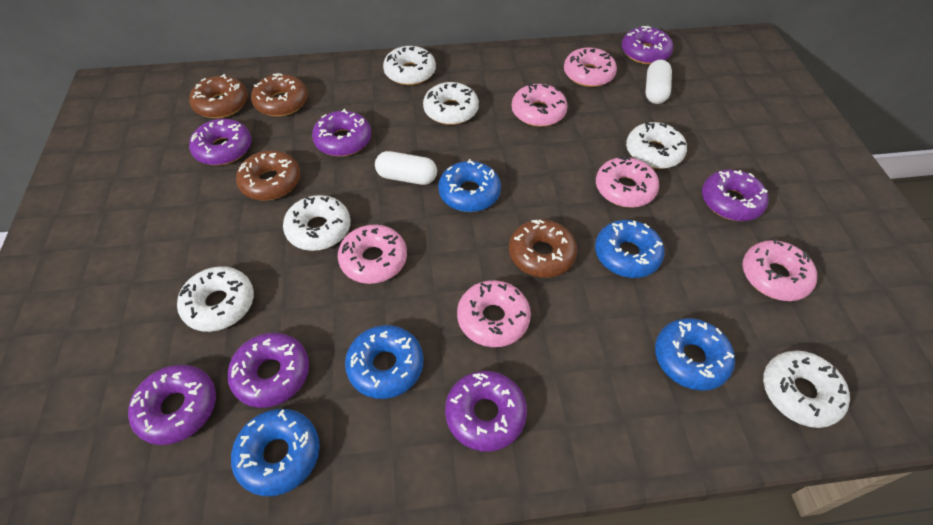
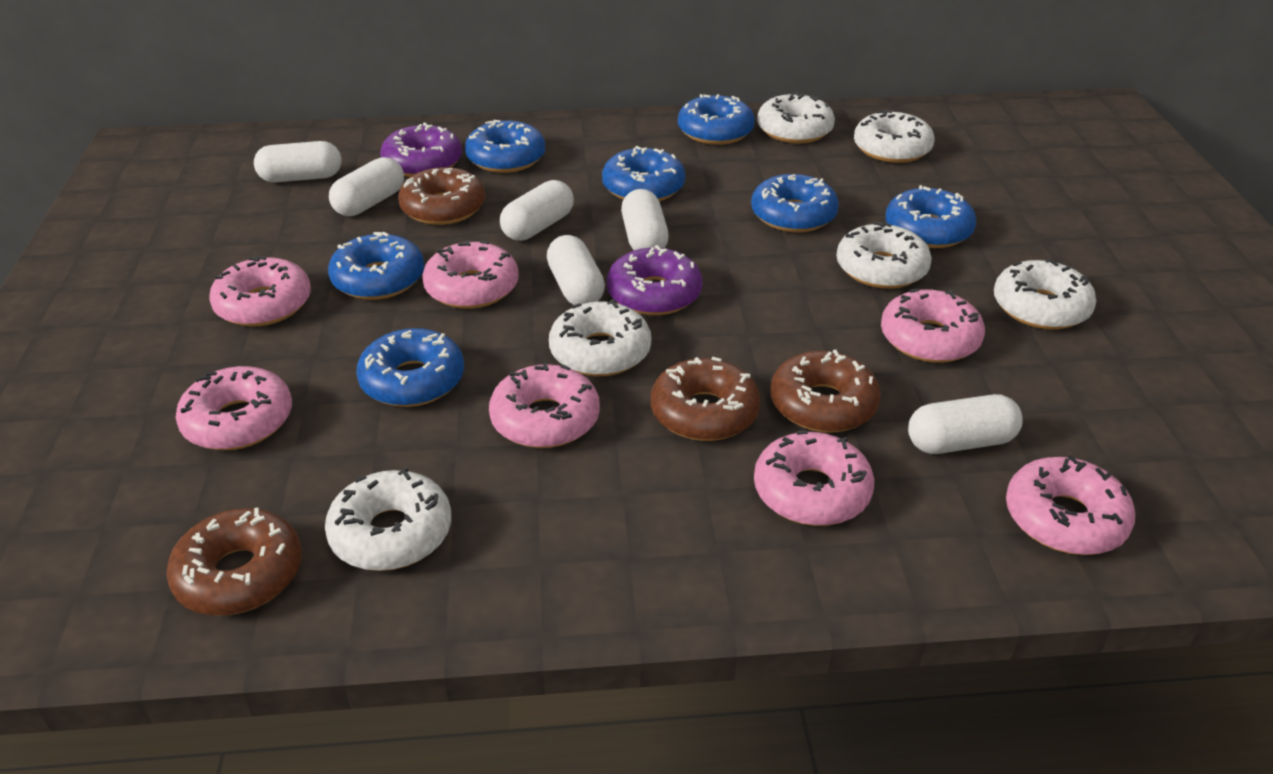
blue donut: 5 -> 7
pink donut: 6 -> 7
purple donut: 7 -> 2
white capsule: 2 -> 6

